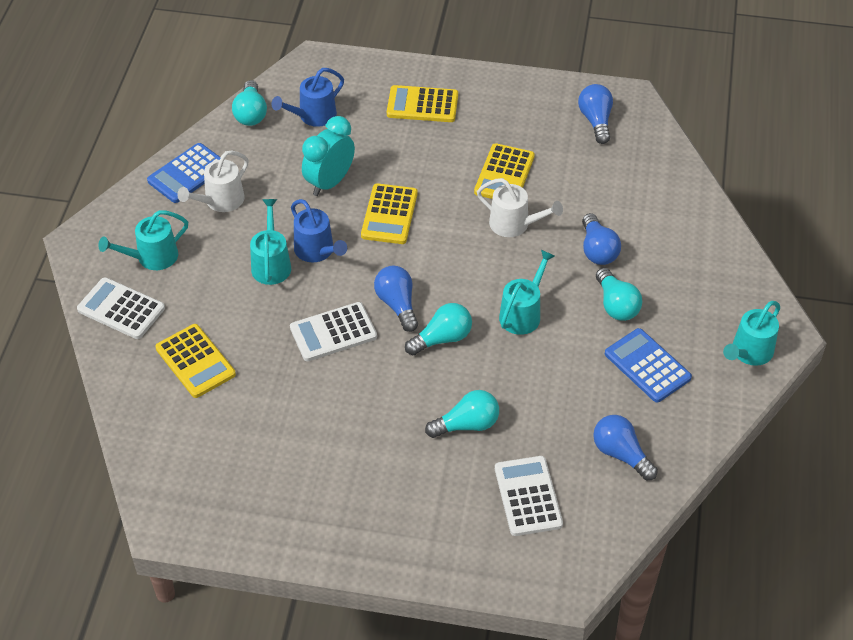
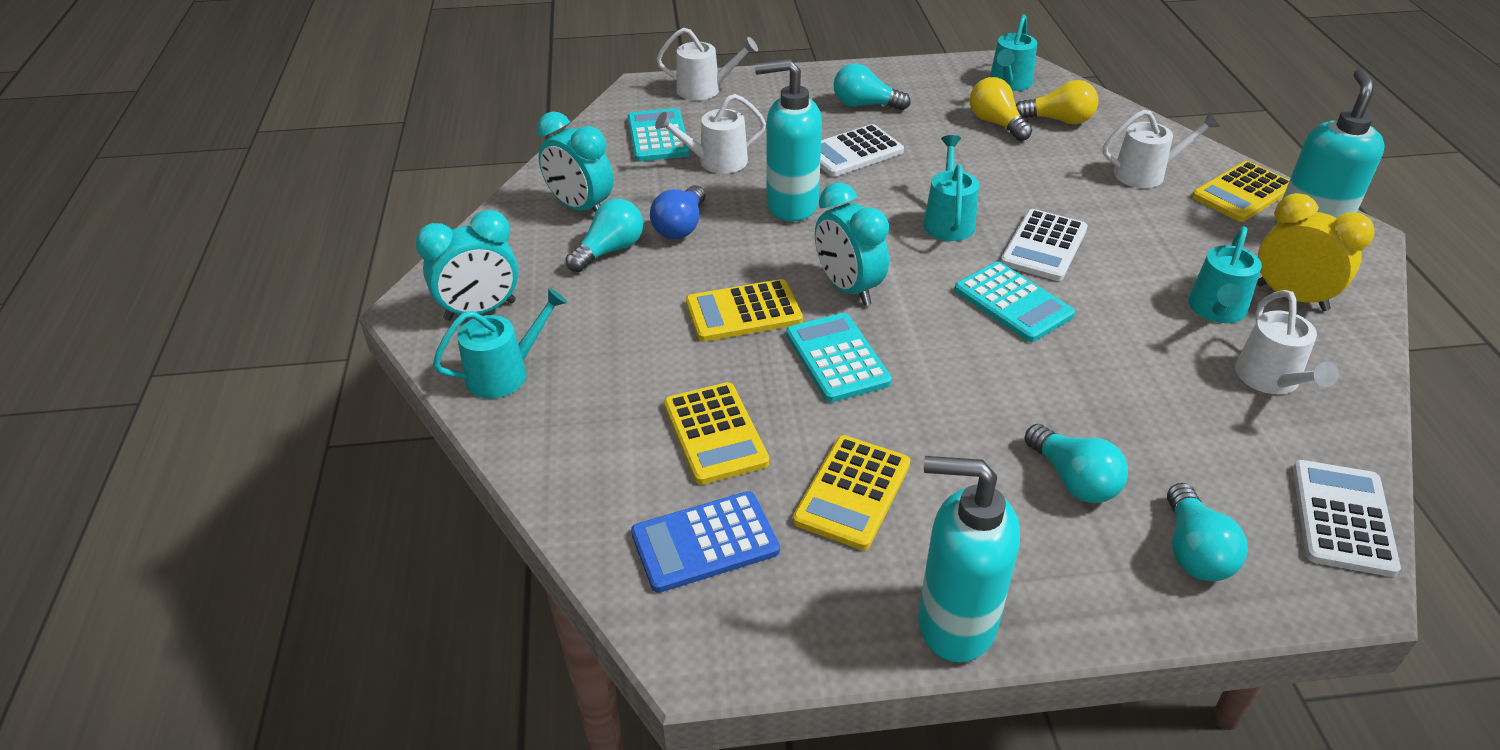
blue calculator: 2 -> 1
blue light bulb: 4 -> 1
blue watering can: 2 -> 0
turquoise calculator: 0 -> 3
turquoise clock: 1 -> 3
turquoise soap dispenser: 0 -> 3
white watering can: 2 -> 4
yellow clock: 0 -> 1
yellow light bulb: 0 -> 2

